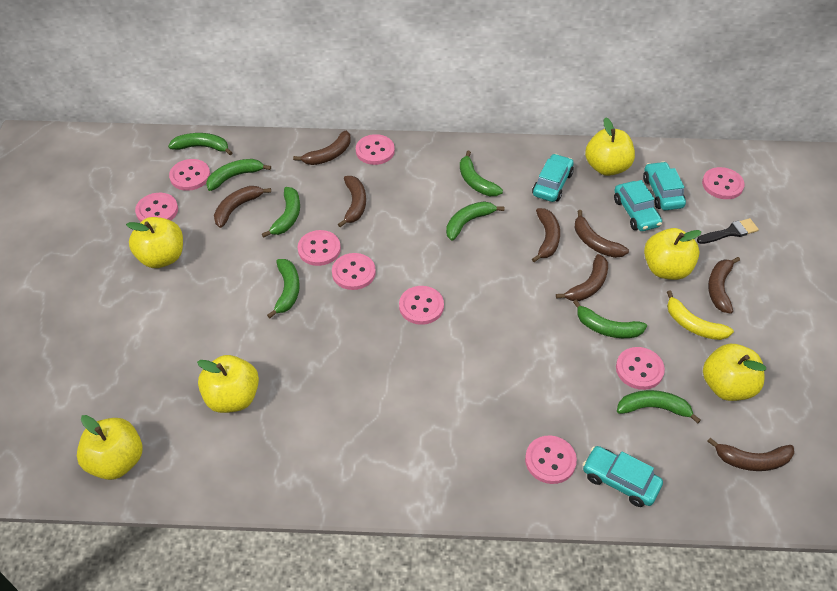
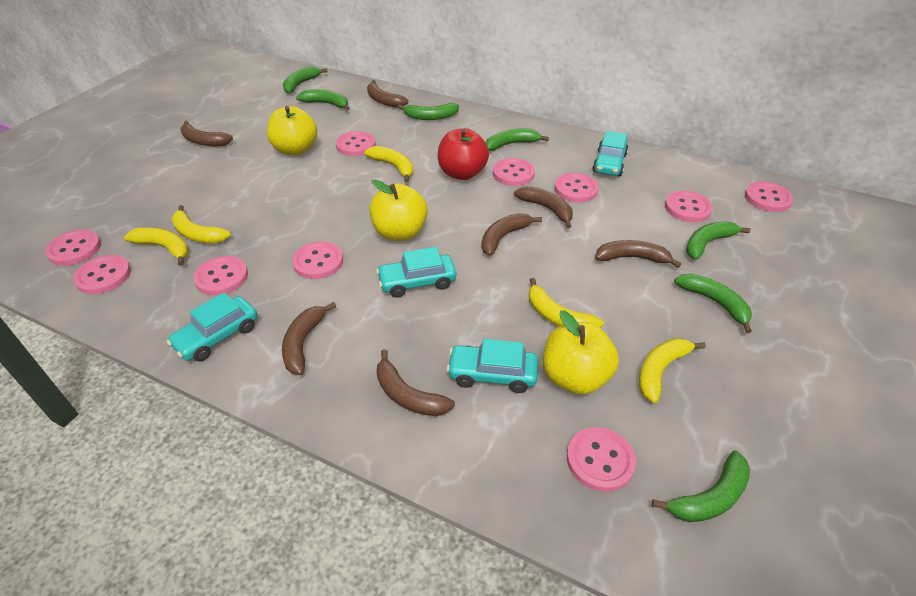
black brush: 1 -> 0
brown banana: 8 -> 7
green banana: 8 -> 7
pink button: 9 -> 10
red apple: 0 -> 1
yellow apple: 6 -> 3
yellow banana: 1 -> 5

